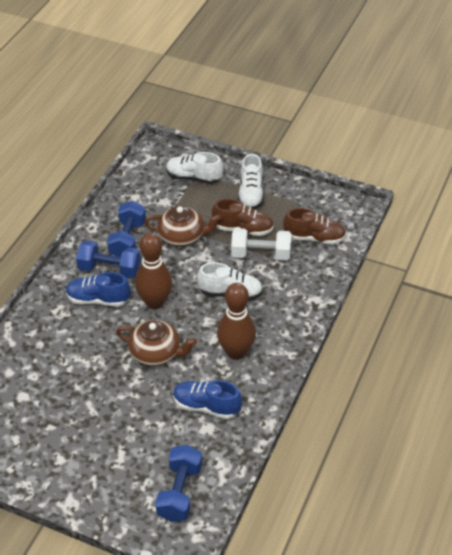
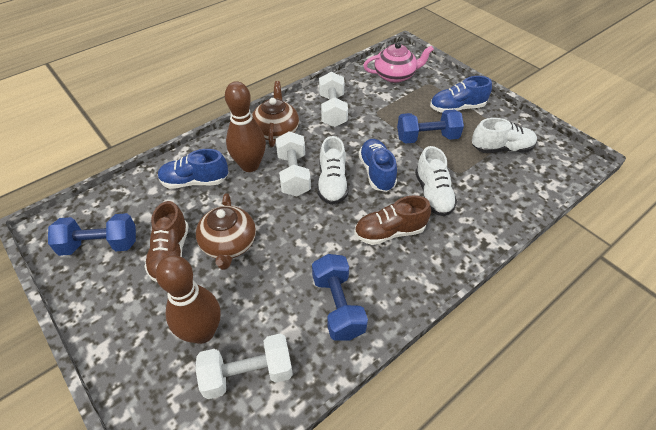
blue shoe: 2 -> 3
pink teapot: 0 -> 1
white dumbbell: 1 -> 3

